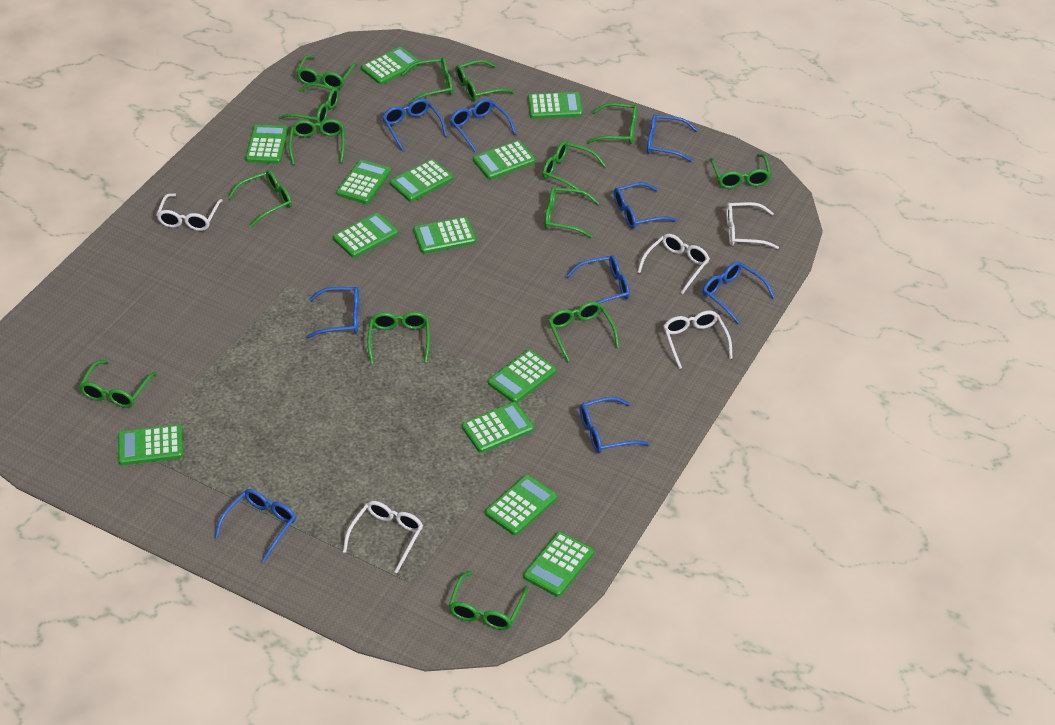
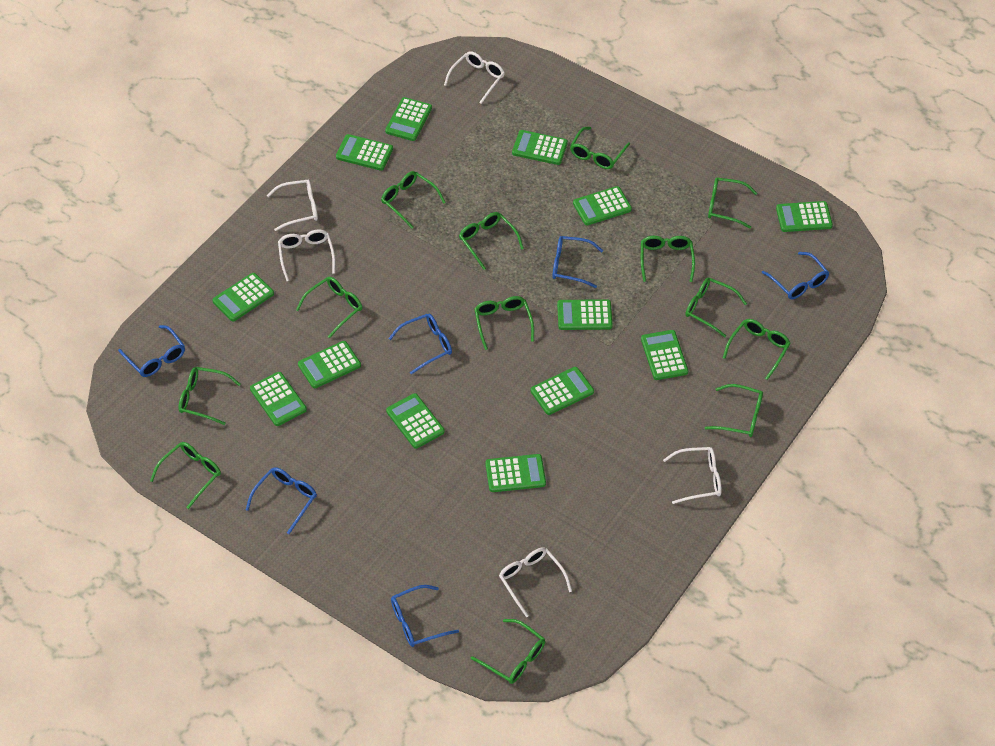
blue glasses: 9 -> 6
green glasses: 14 -> 13

